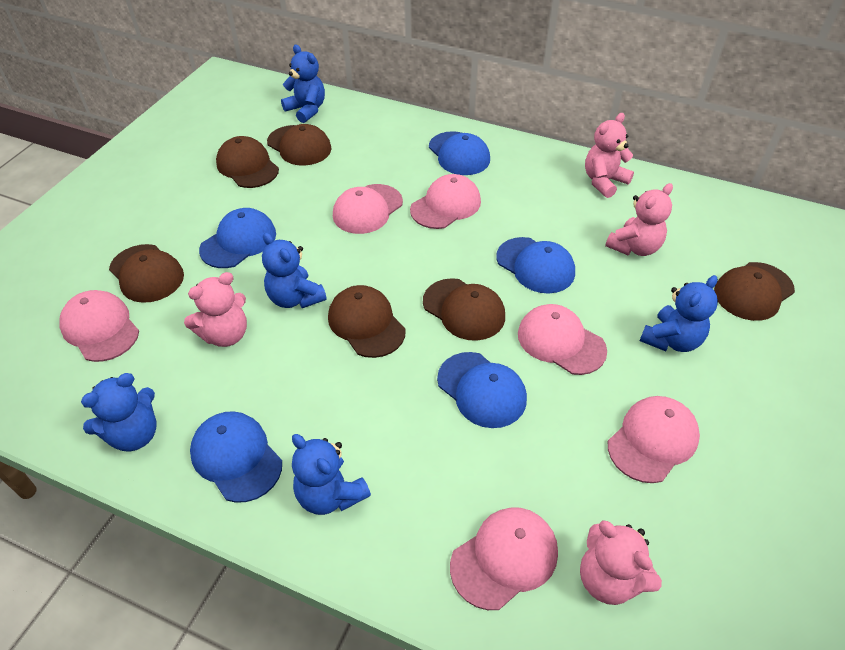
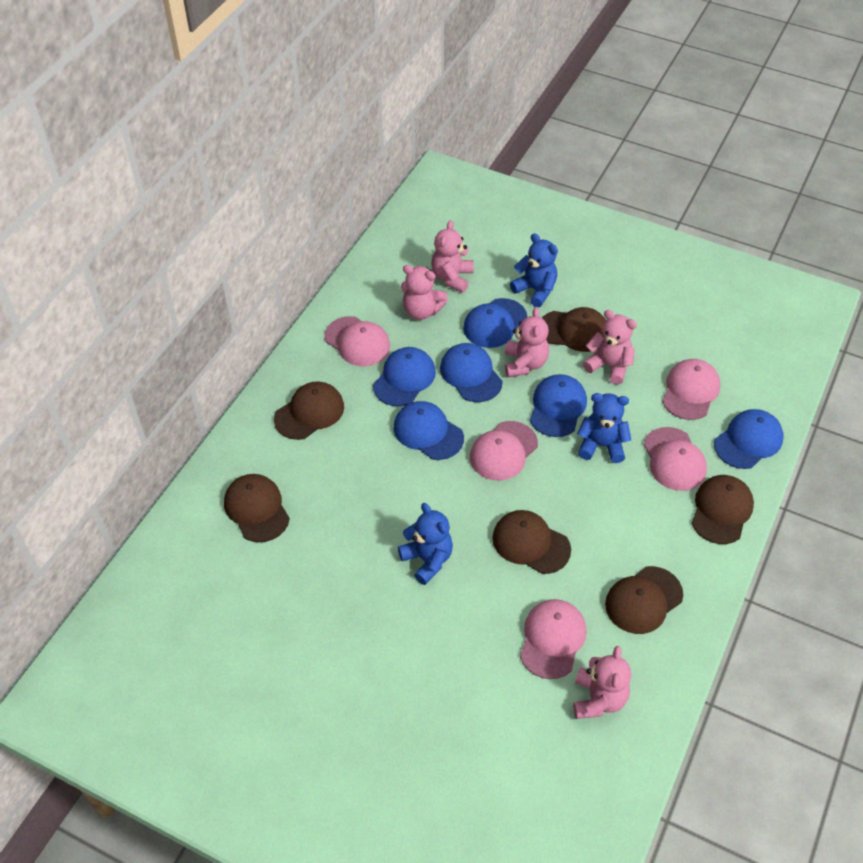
blue cap: 5 -> 6
blue teddy bear: 5 -> 3
pink cap: 6 -> 5
pink teddy bear: 4 -> 5

